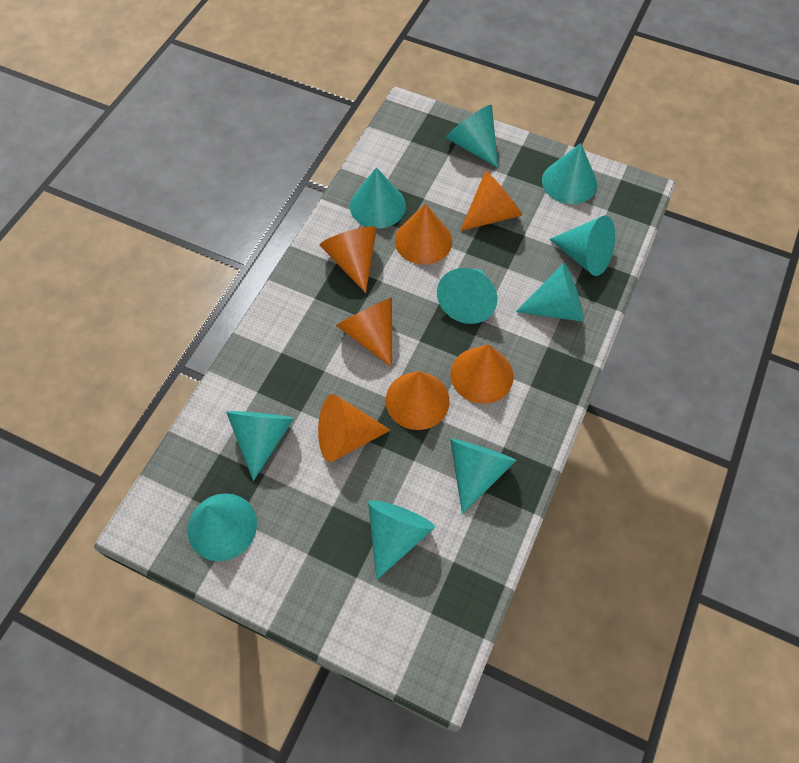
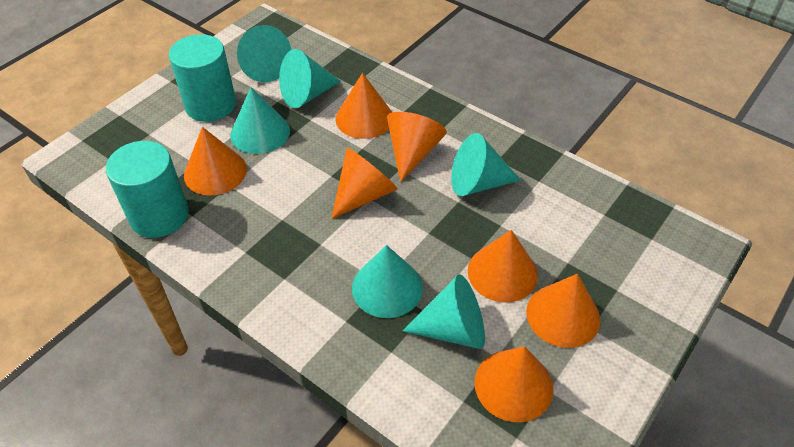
turquoise cone: 10 -> 6
turquoise cylinder: 0 -> 2

